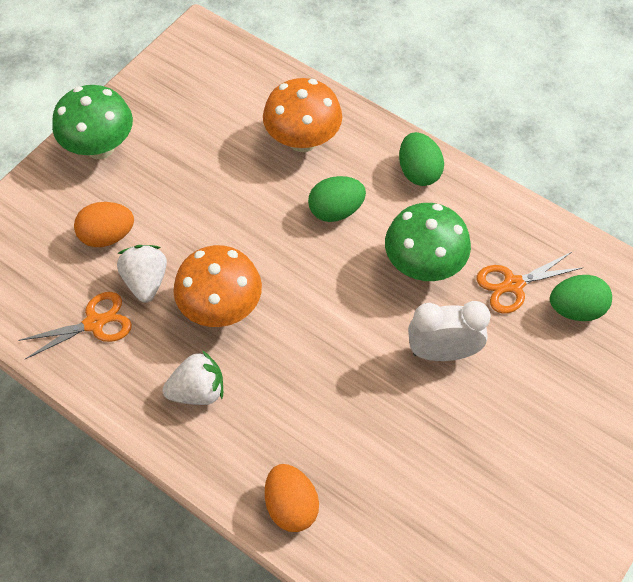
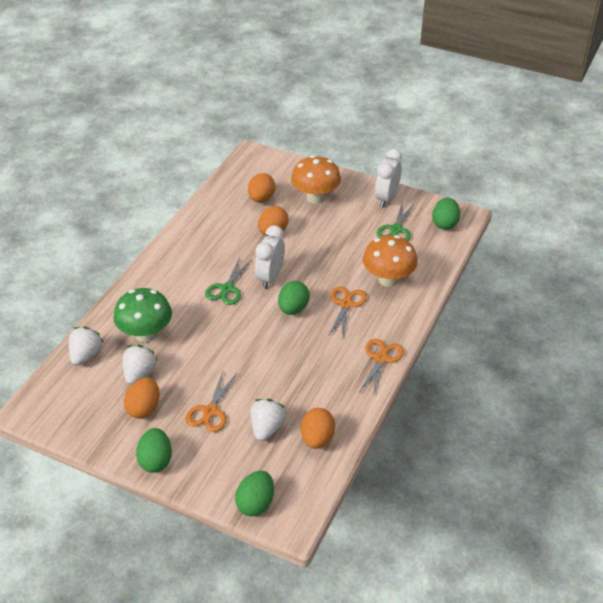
green egg: 3 -> 4
green mushroom: 2 -> 1
green scissors: 0 -> 2
orange egg: 2 -> 4
orange scissors: 2 -> 3
white clock: 1 -> 2
white strawberry: 2 -> 3

